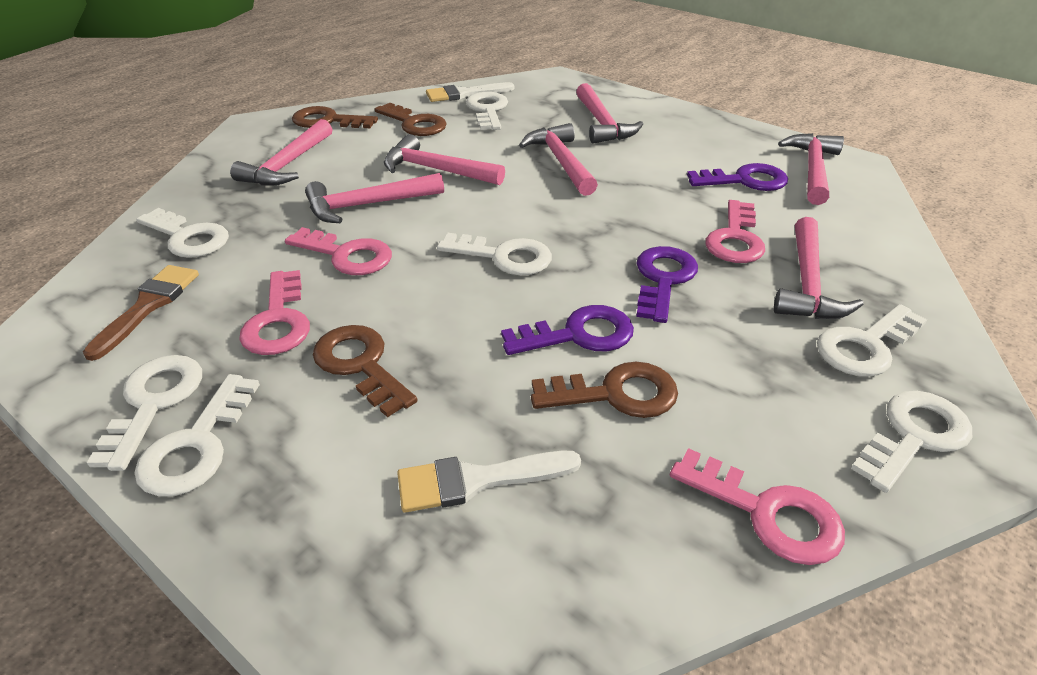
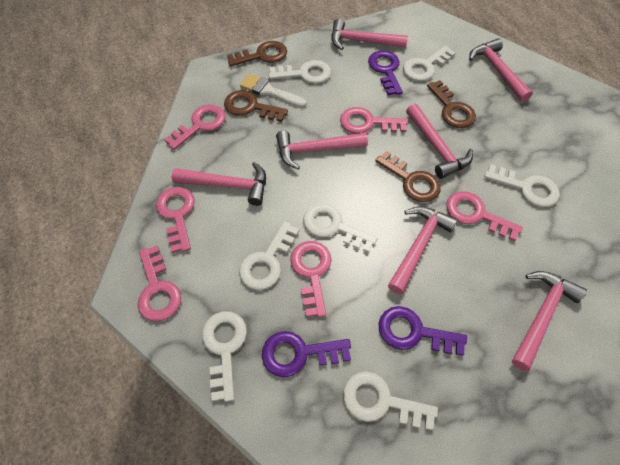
brown brush: 1 -> 0
pink key: 4 -> 6
white brush: 2 -> 1

